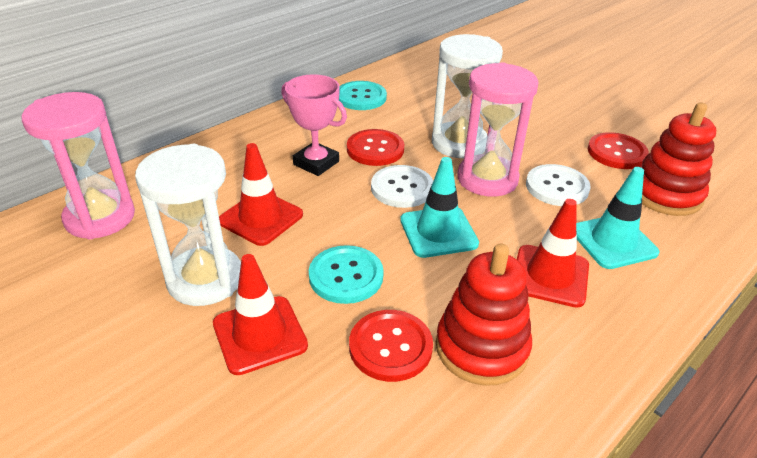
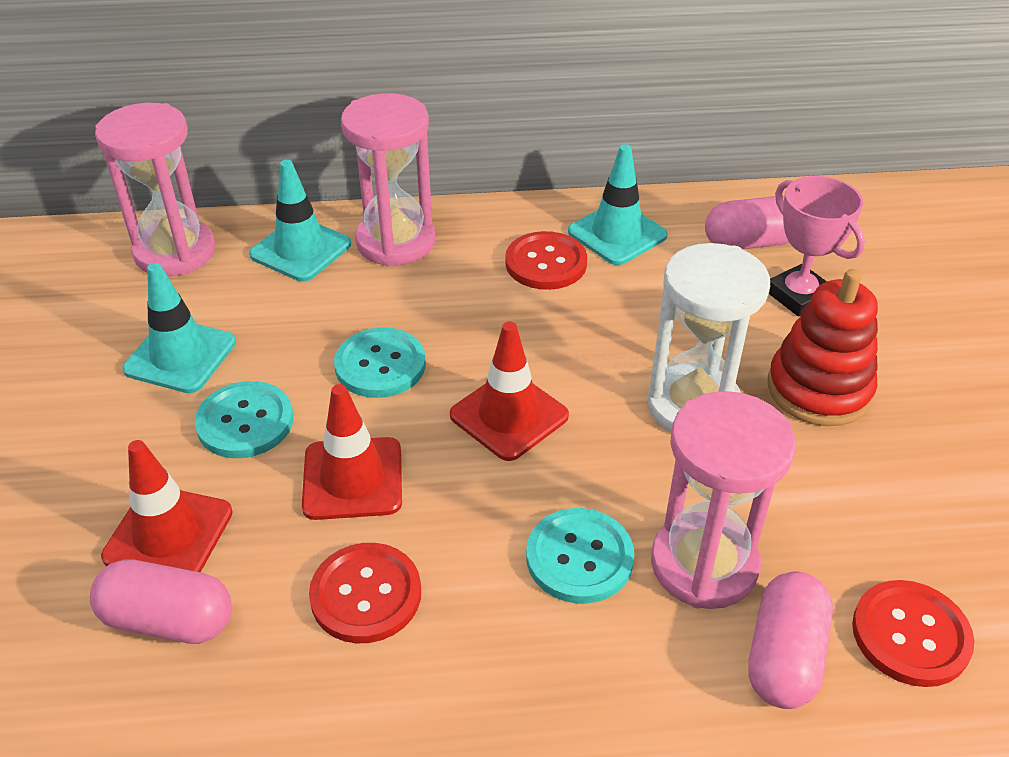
pink capsule: 0 -> 3
pink hourglass: 2 -> 3
red stacking toy: 2 -> 1
turquoise button: 2 -> 3
turquoise traffic cone: 2 -> 3
white button: 2 -> 0
white hourglass: 2 -> 1

